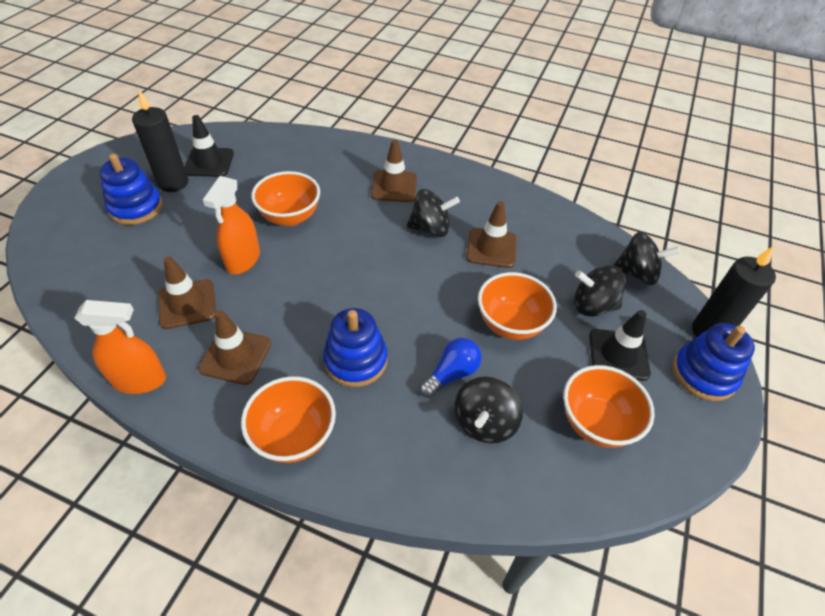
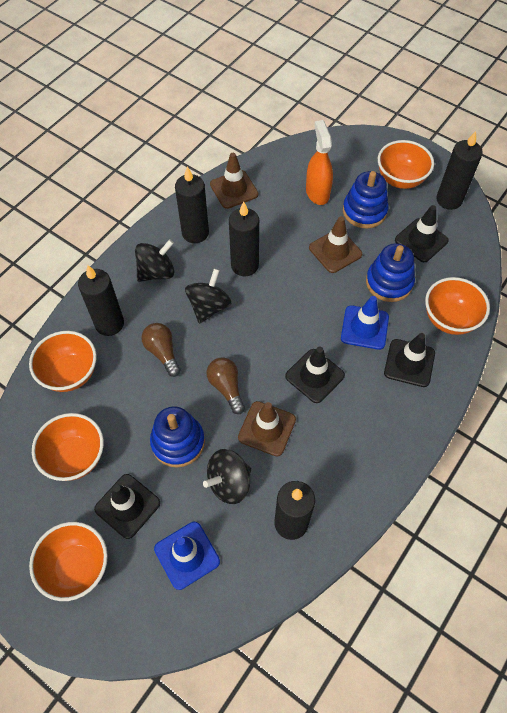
black candle: 2 -> 5
black spinning top: 4 -> 3
black traffic cone: 2 -> 4
blue light bulb: 1 -> 0
blue traffic cone: 0 -> 2
brown light bulb: 0 -> 2
brown traffic cone: 4 -> 3
orange bowl: 4 -> 5
orange spray bottle: 2 -> 1

